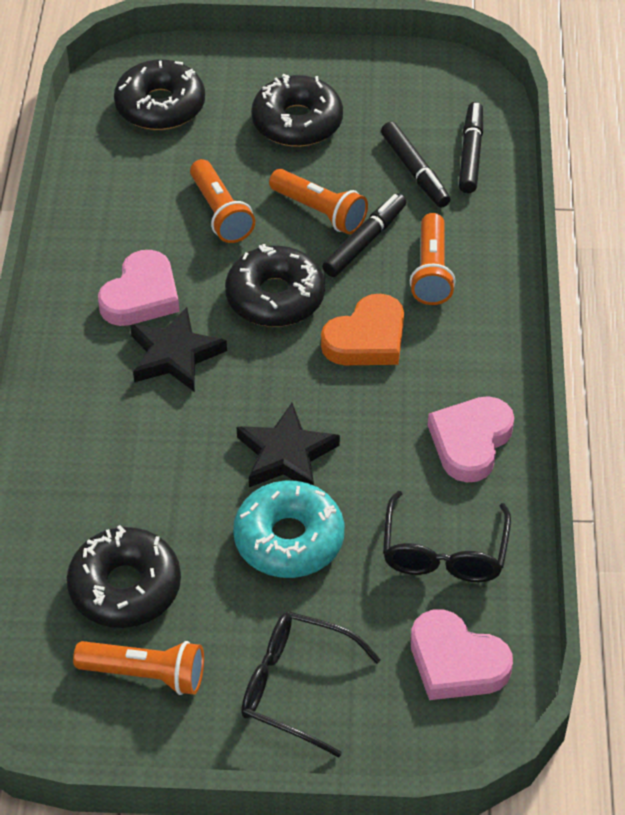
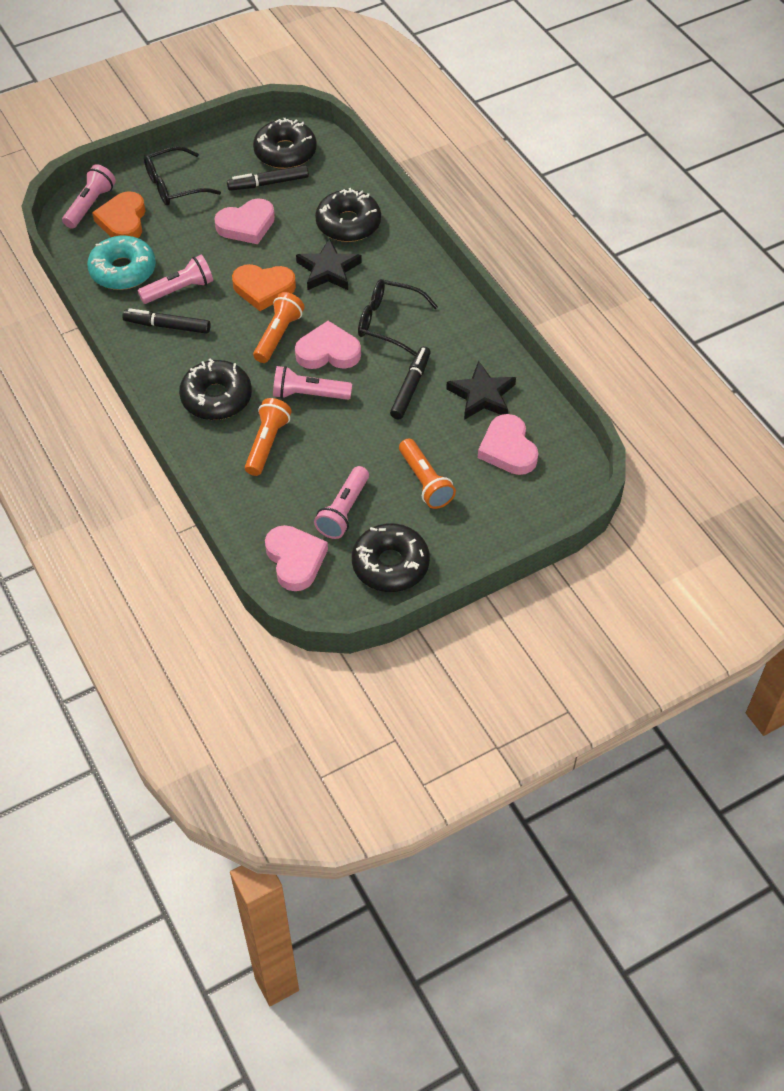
orange flashlight: 4 -> 3
orange heart: 1 -> 2
pink flashlight: 0 -> 4
pink heart: 3 -> 4

